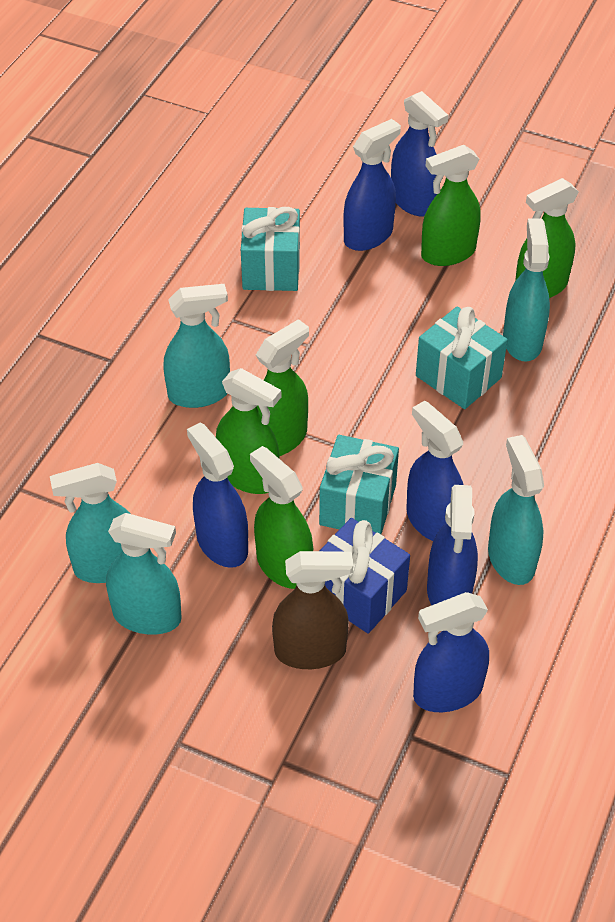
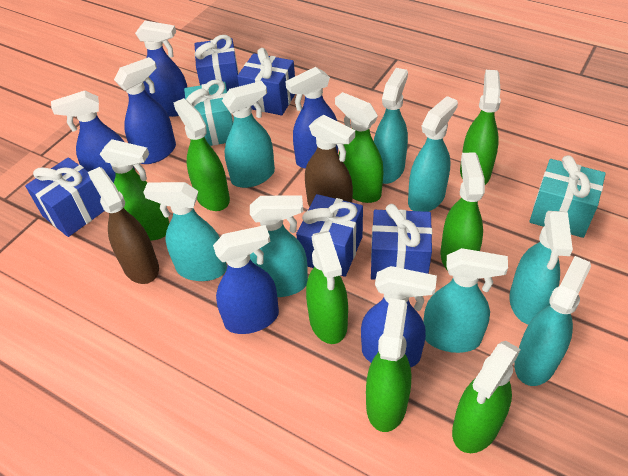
blue gift: 1 -> 5
brown spray bottle: 1 -> 2
green spray bottle: 5 -> 8
turquoise gift: 3 -> 2
turquoise spray bottle: 5 -> 8

